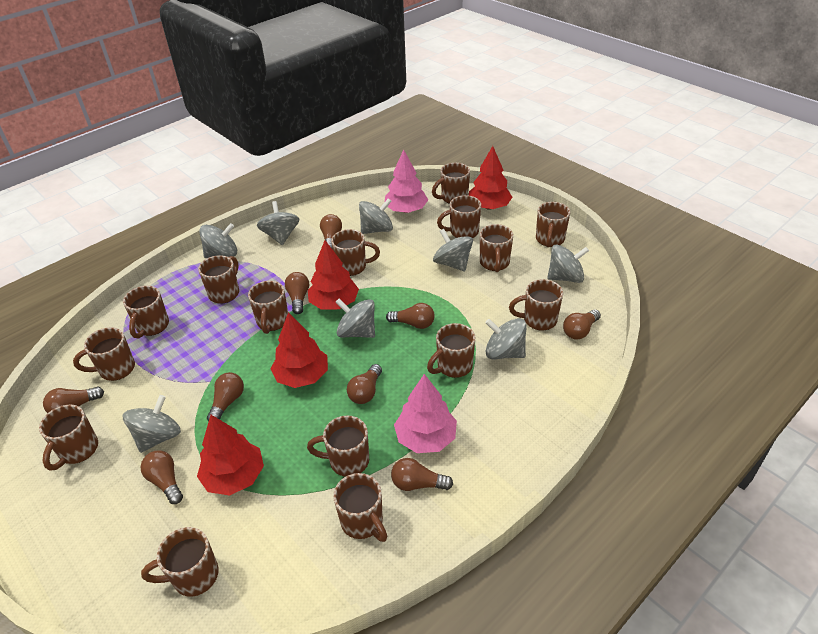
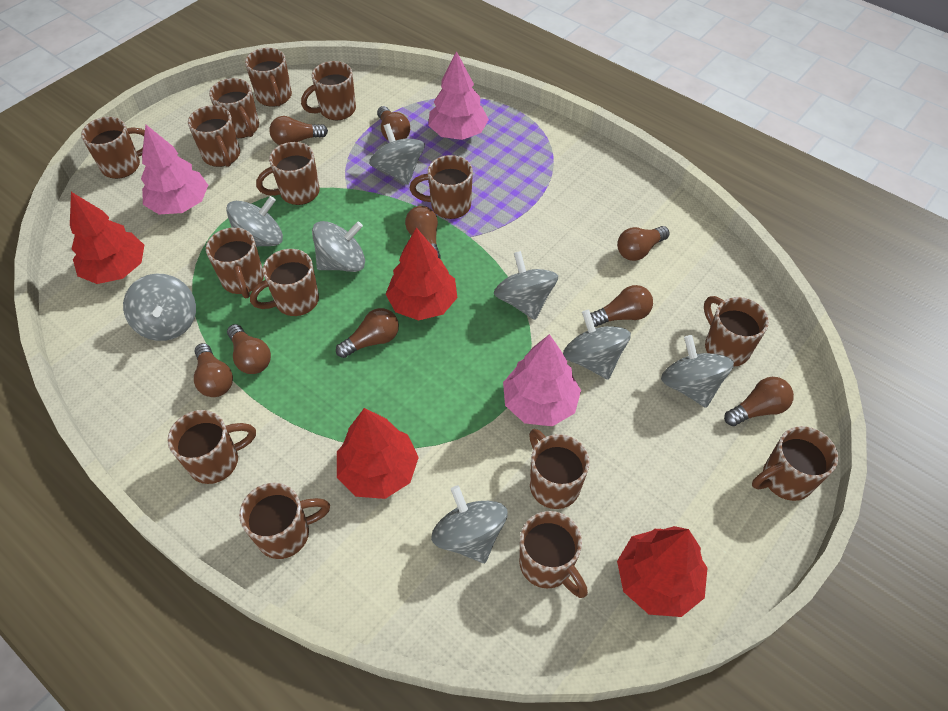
pink tree: 2 -> 3

